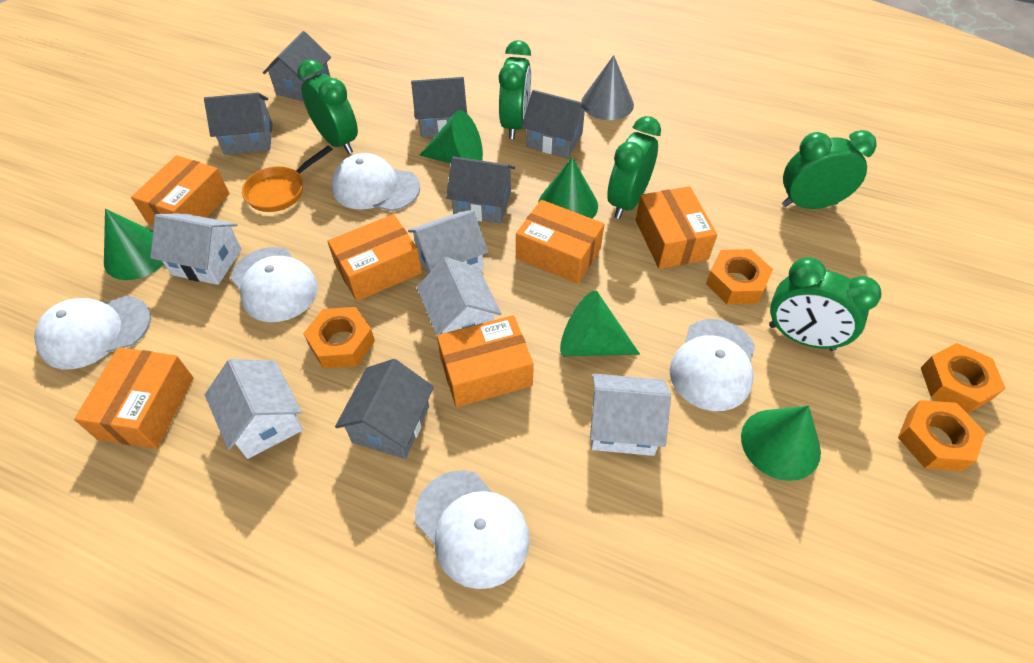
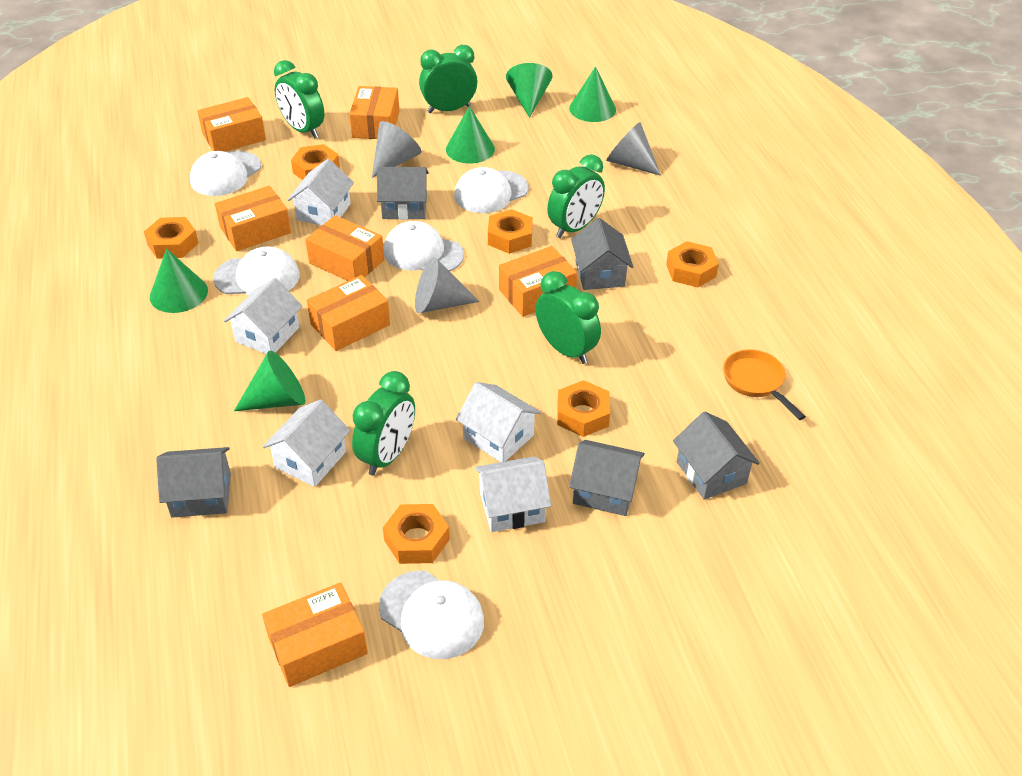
grey cone: 1 -> 3
grey house: 6 -> 5
orange box: 6 -> 7
orange nut: 4 -> 6

